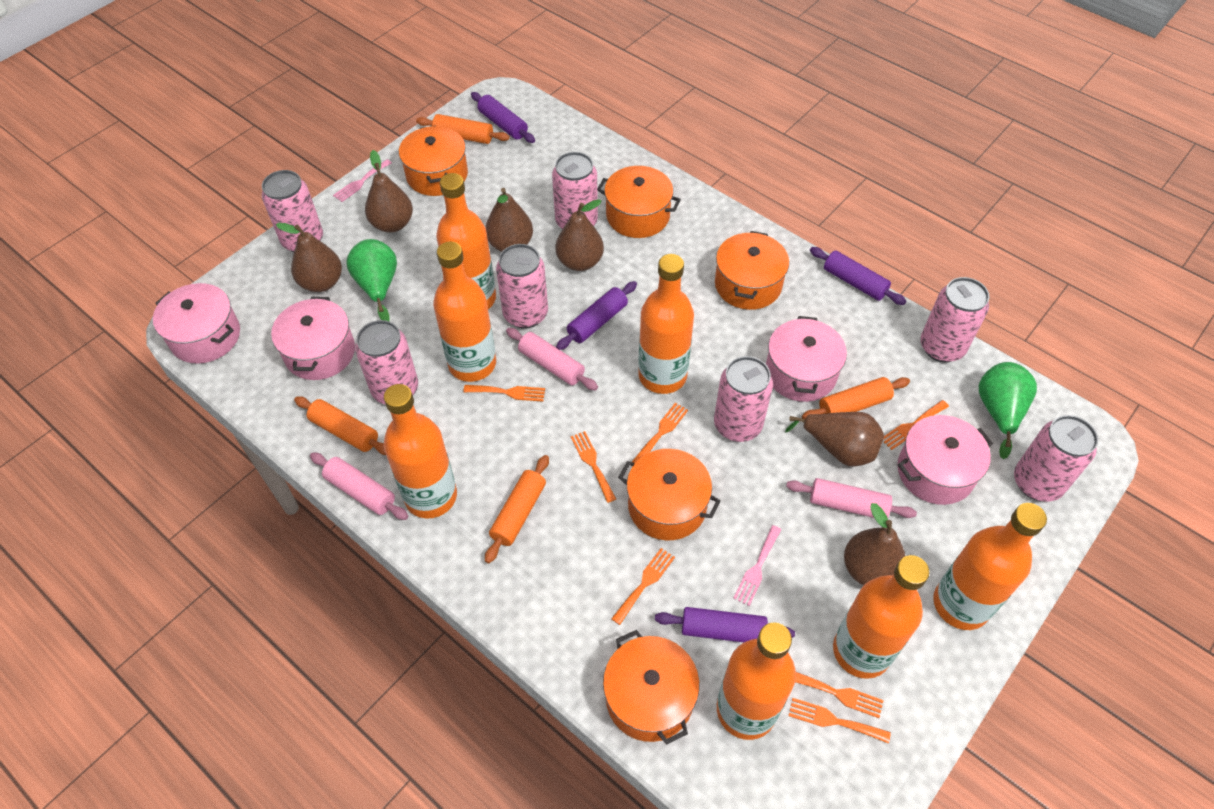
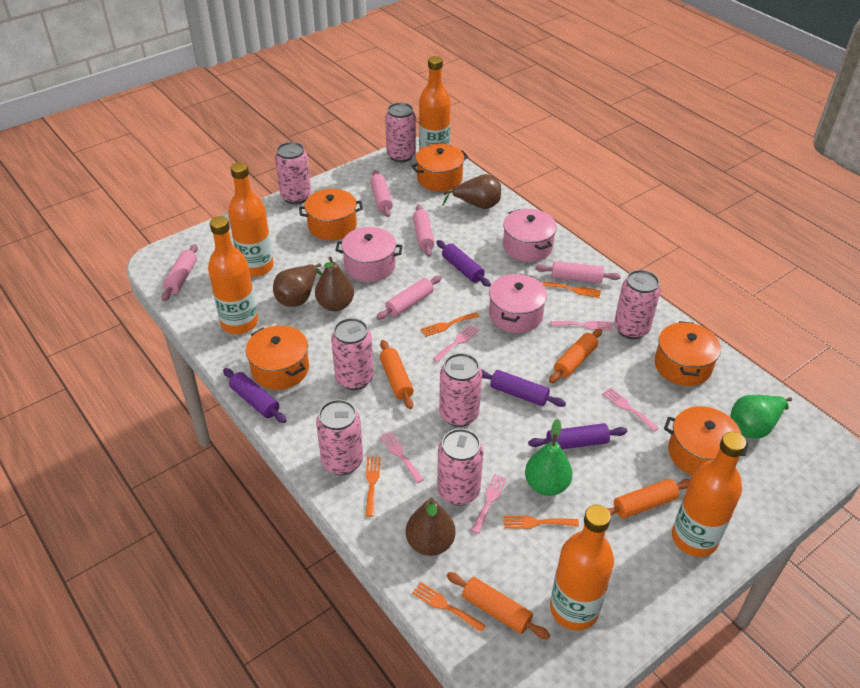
brown pear: 6 -> 4
orange bottle: 7 -> 5
orange fork: 7 -> 5
pink fork: 2 -> 5
pink pot: 4 -> 3
pink rolling pin: 3 -> 5

